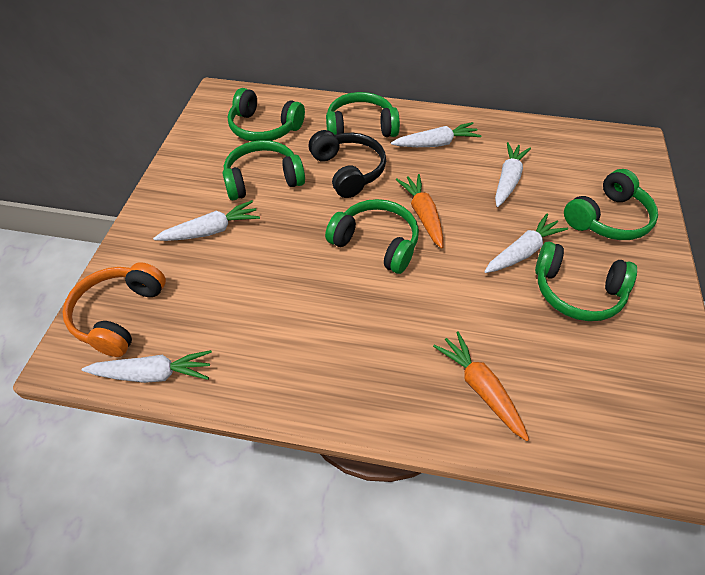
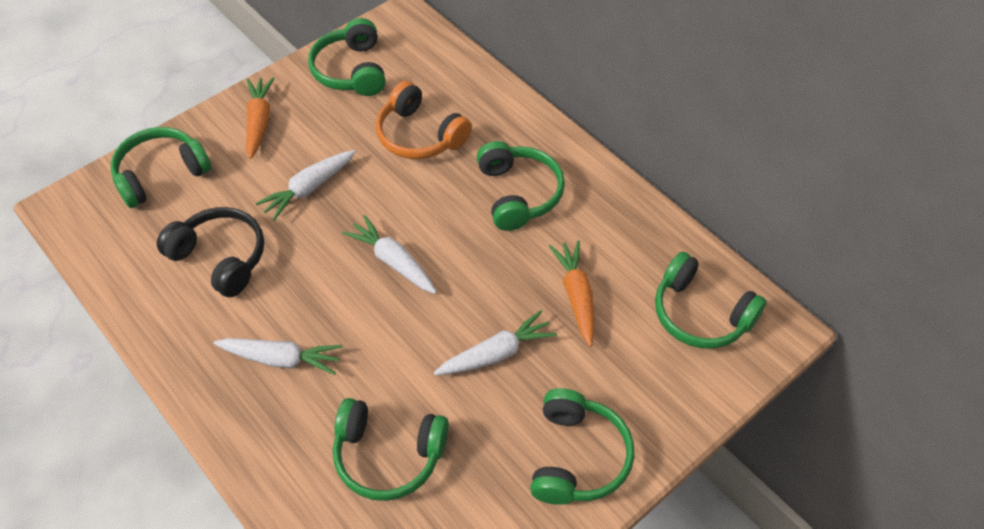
white carrot: 5 -> 4

